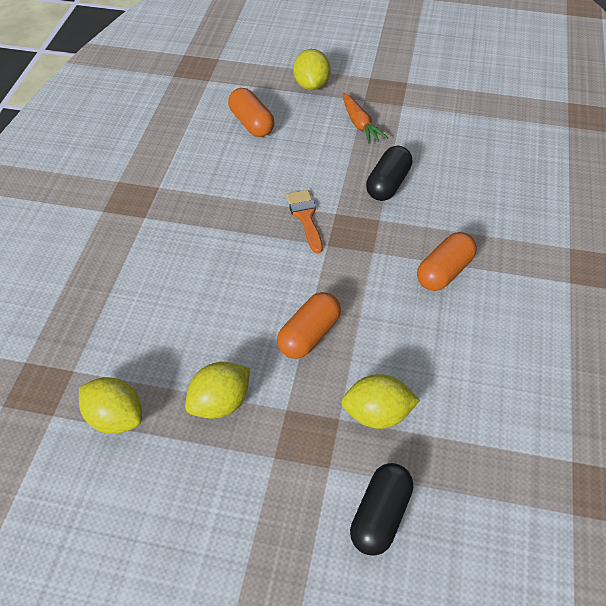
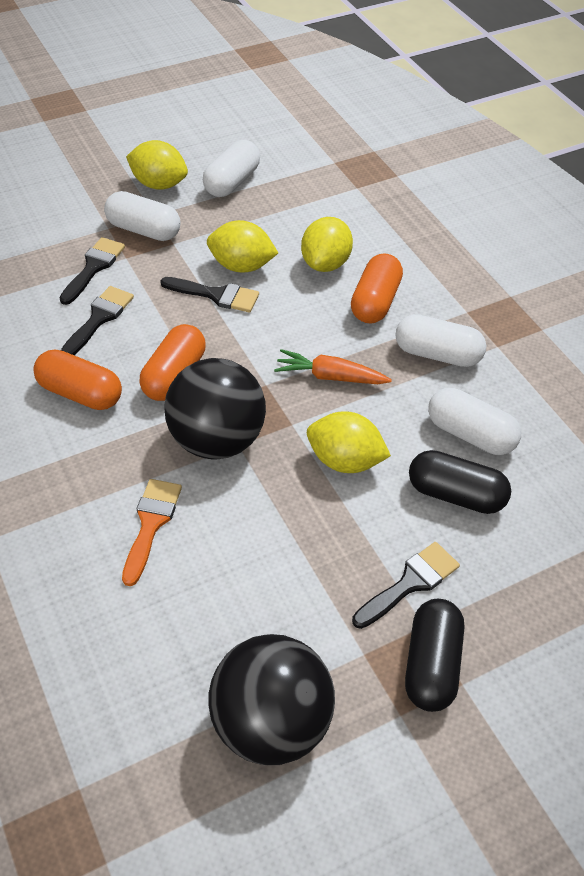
black ball: 0 -> 2
black brush: 0 -> 4
white capsule: 0 -> 4

